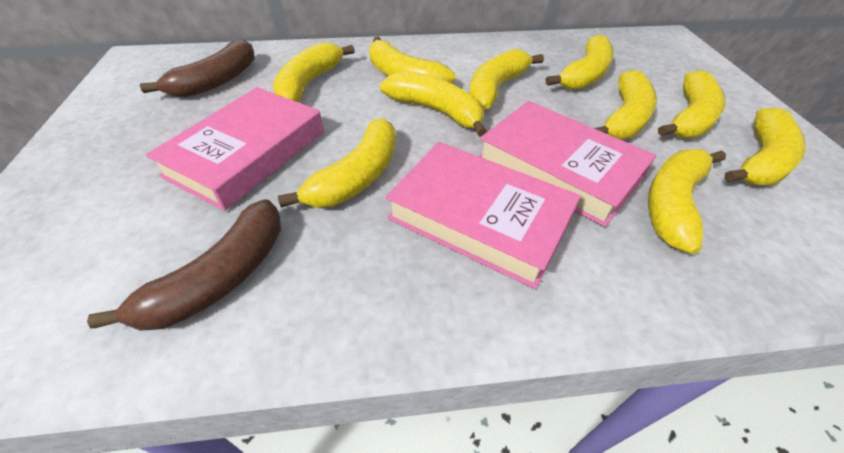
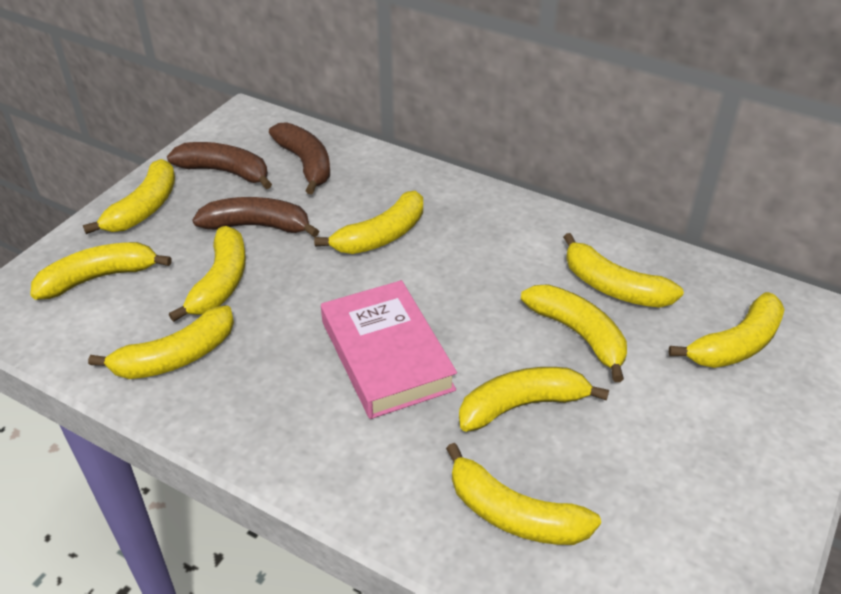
brown banana: 2 -> 3
pink book: 3 -> 1

